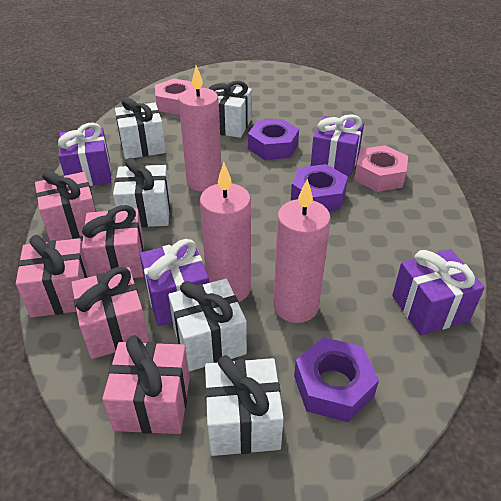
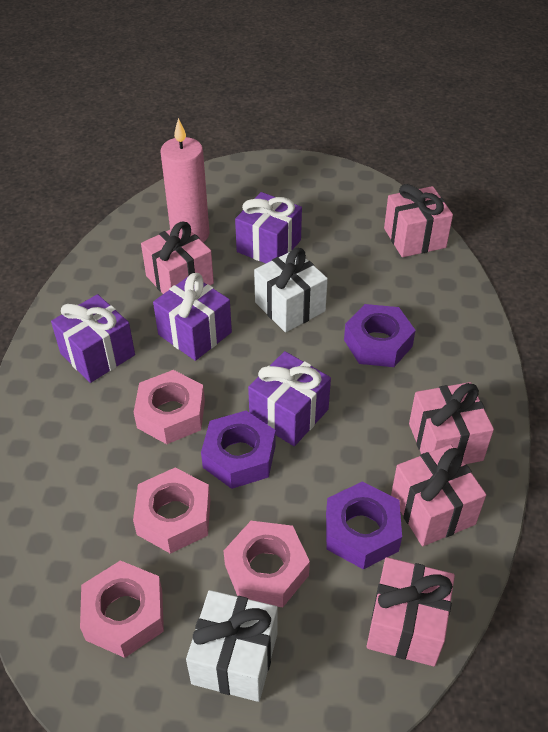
pink candle: 3 -> 1
pink nut: 2 -> 4
white gift: 5 -> 2

